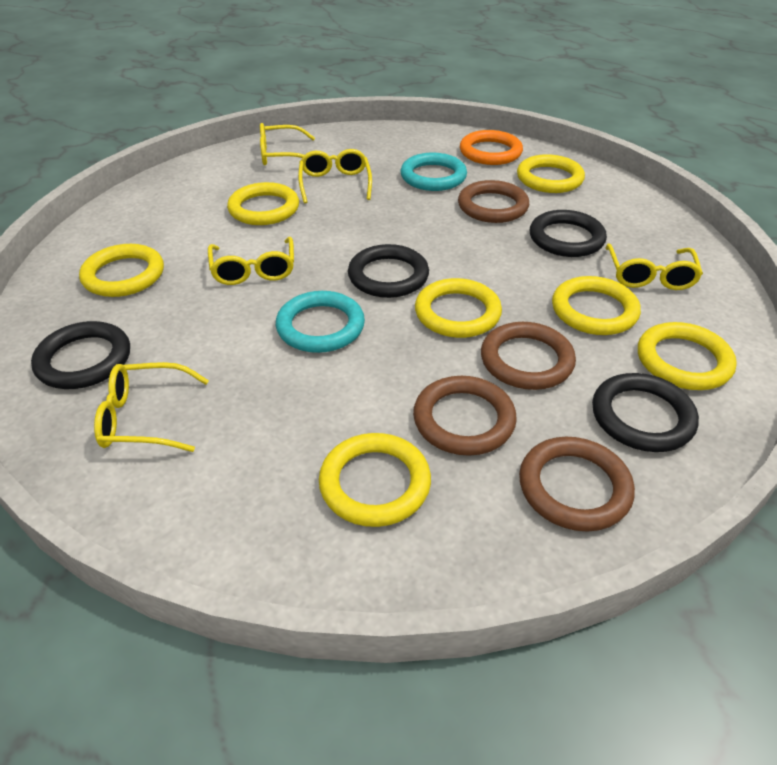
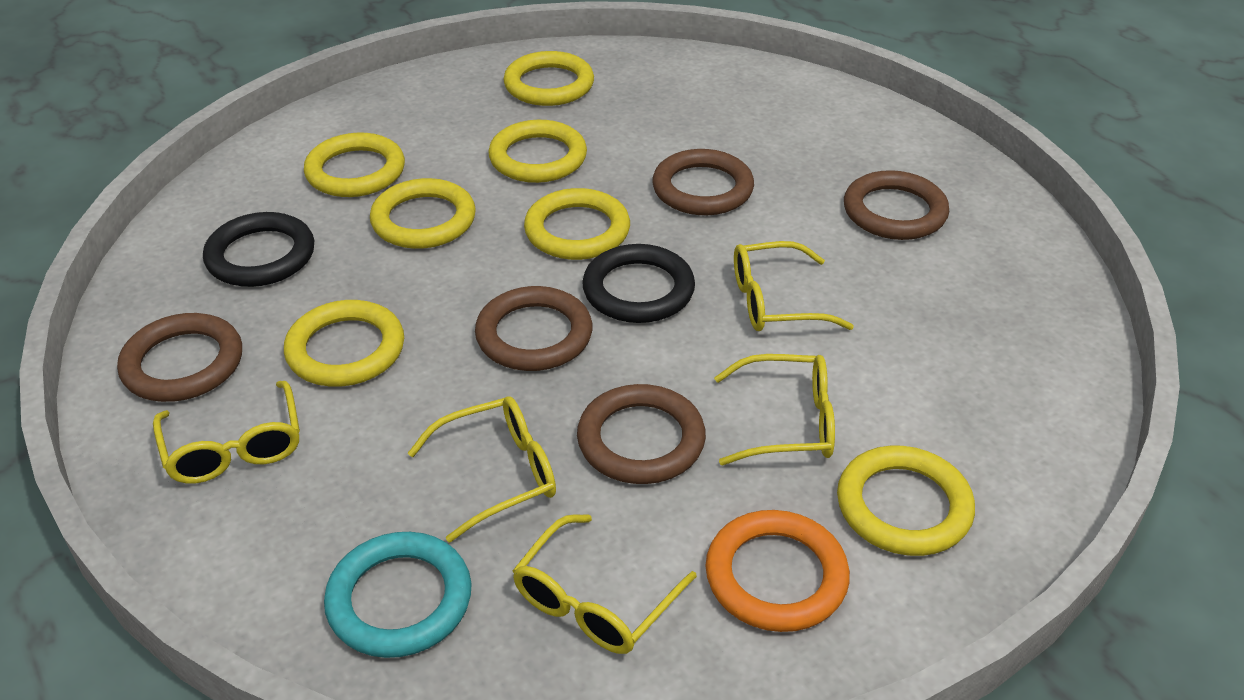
black ring: 4 -> 2
brown ring: 4 -> 5
turquoise ring: 2 -> 1

